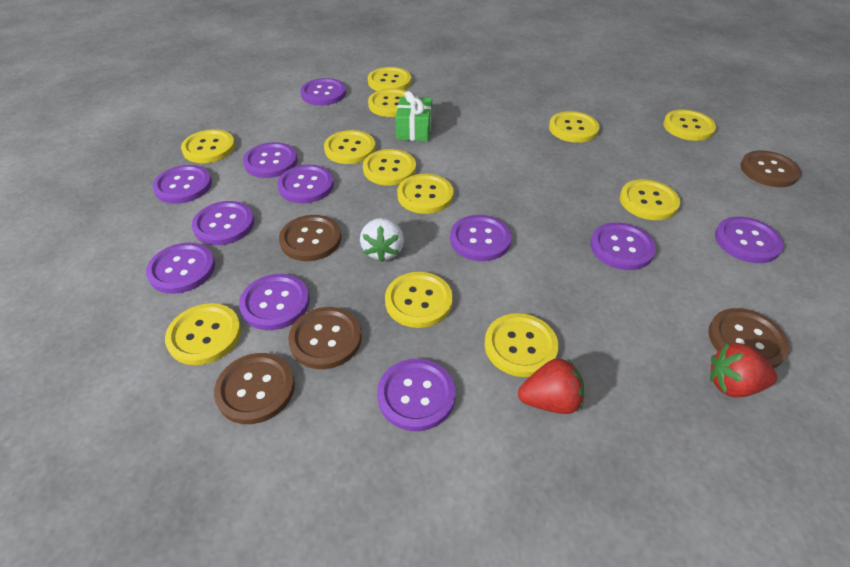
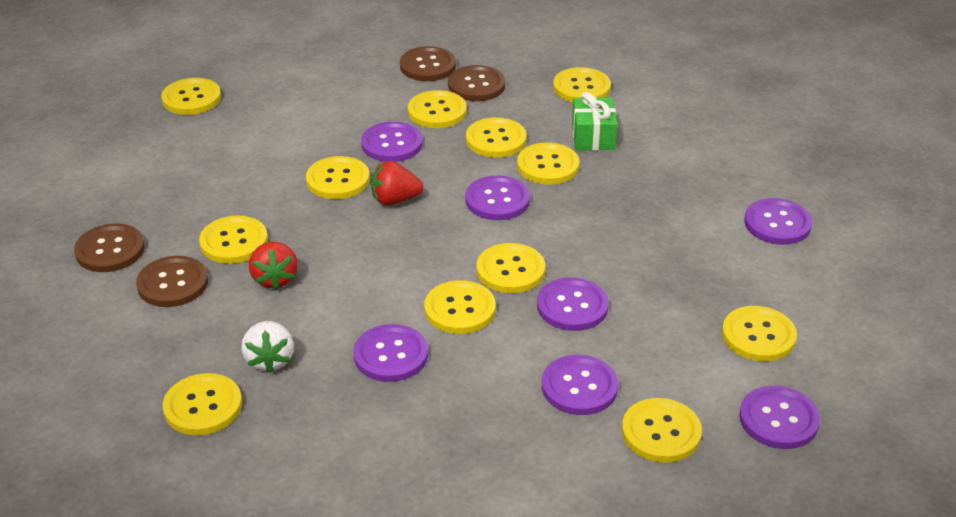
brown button: 5 -> 4
purple button: 11 -> 7

